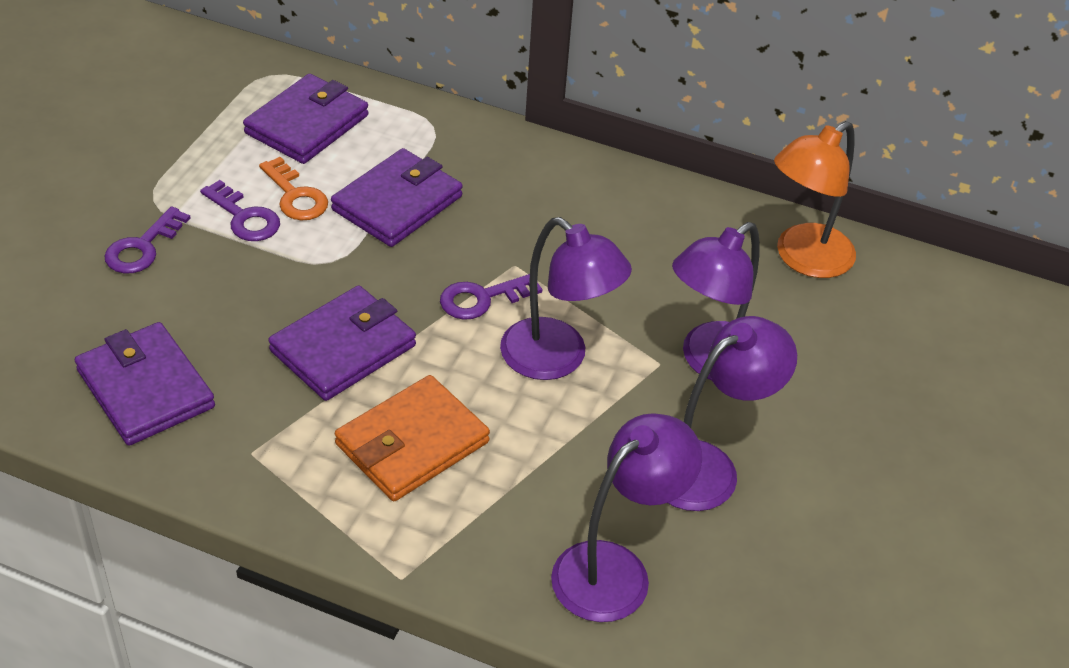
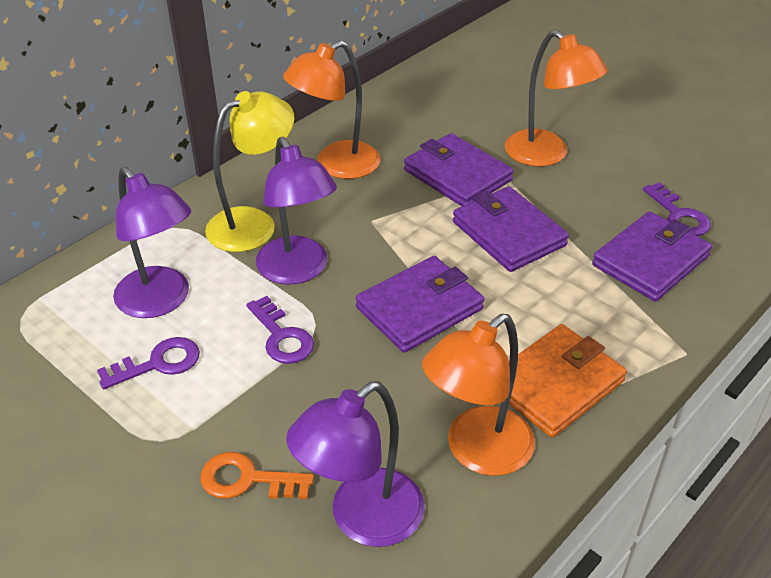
orange lamp: 1 -> 3
purple lamp: 4 -> 3
yellow lamp: 0 -> 1

